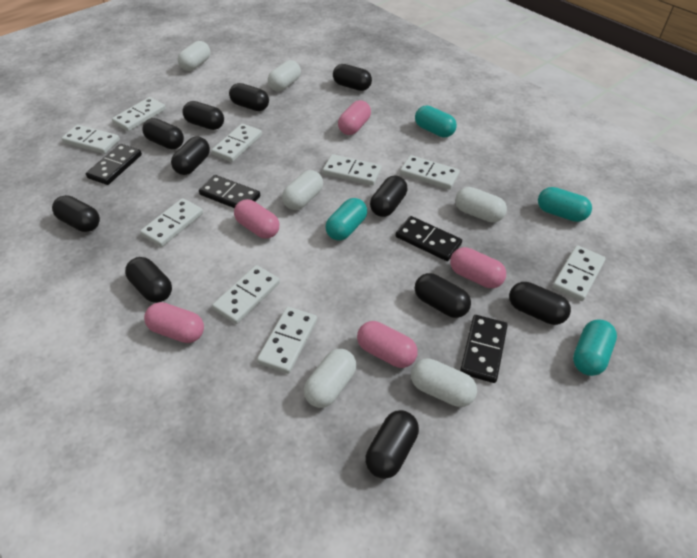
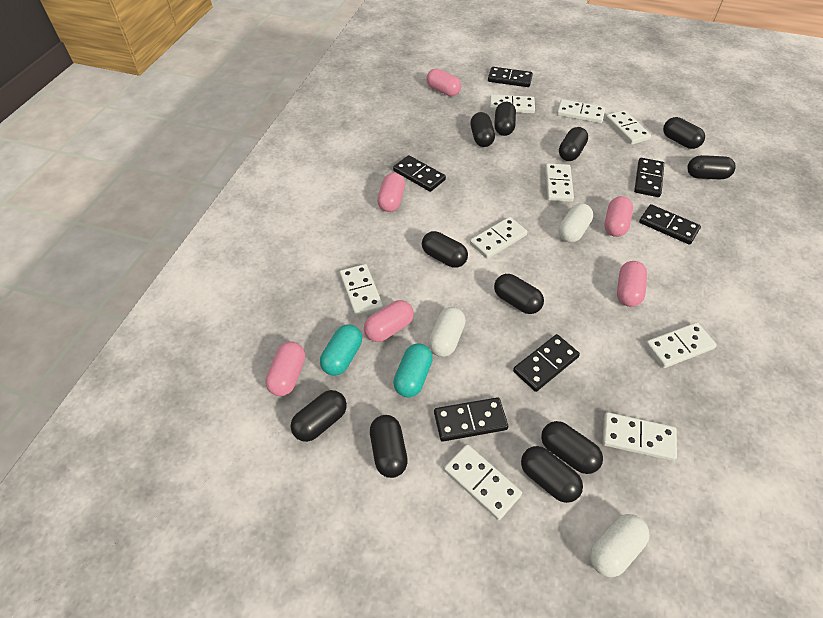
black domino: 4 -> 6
pink capsule: 5 -> 6
turquoise capsule: 4 -> 2
white capsule: 6 -> 3

